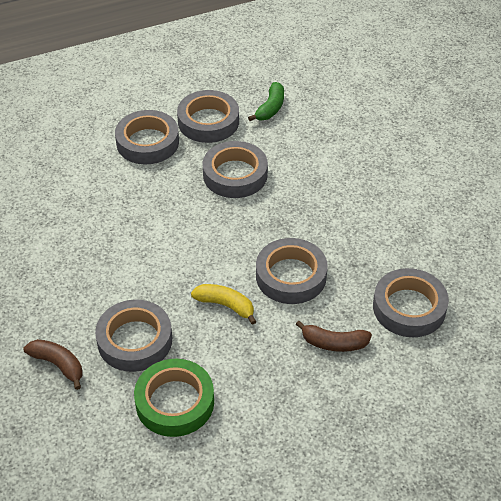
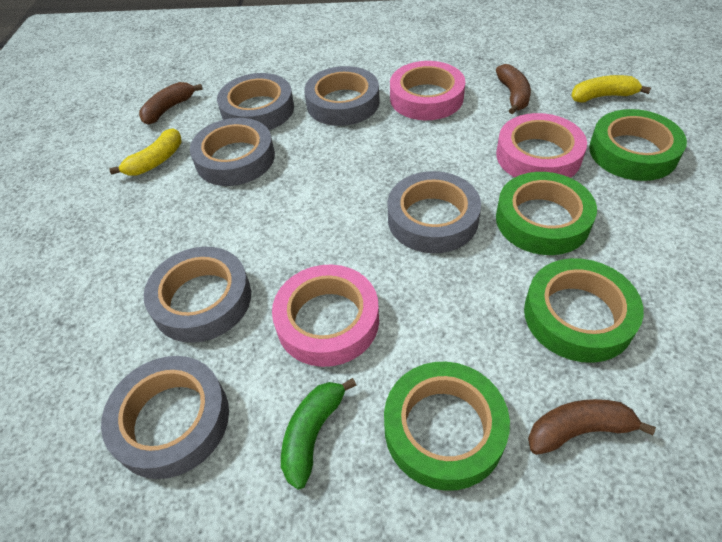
brown banana: 2 -> 3
green tape: 1 -> 4
pink tape: 0 -> 3
yellow banana: 1 -> 2

